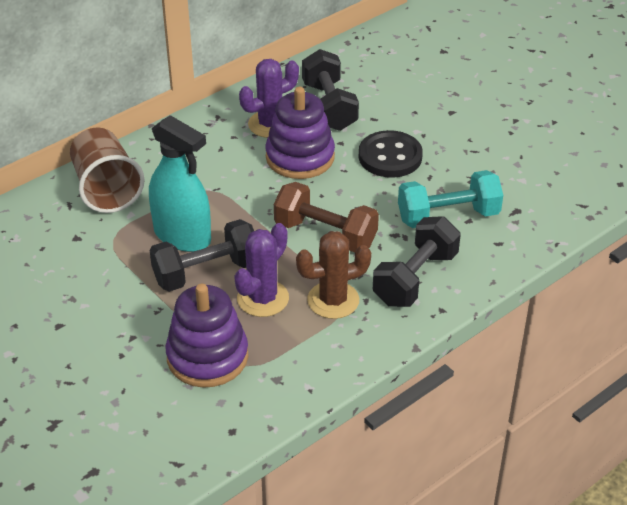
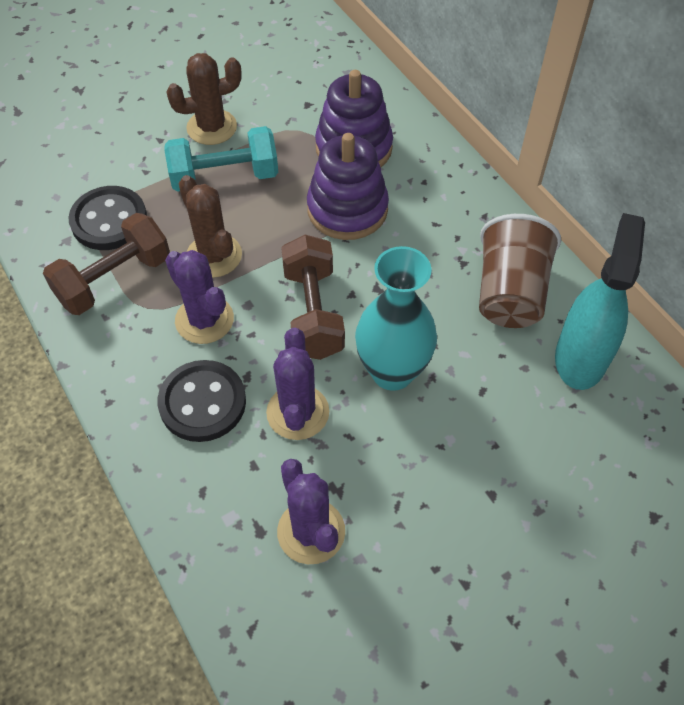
black button: 1 -> 2
black dumbbell: 3 -> 0
brown cactus: 1 -> 2
brown dumbbell: 1 -> 2
purple cactus: 2 -> 3
turquoise vase: 0 -> 1

